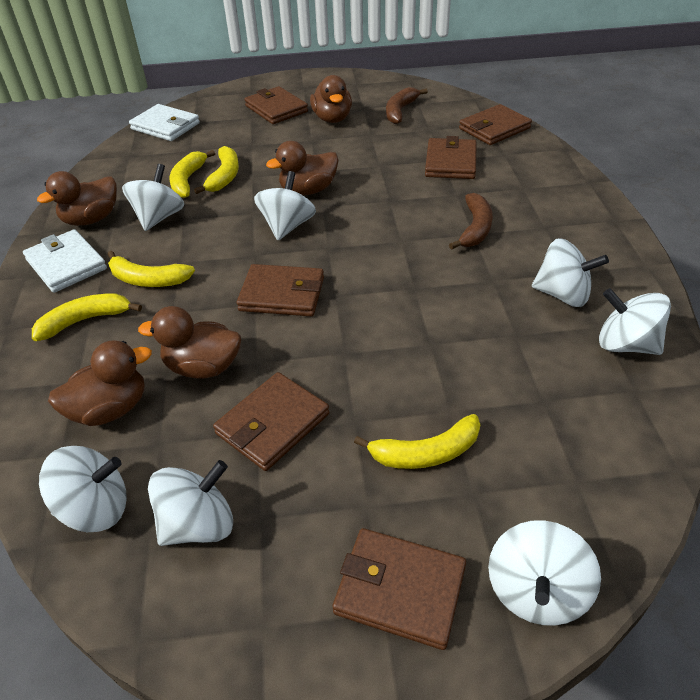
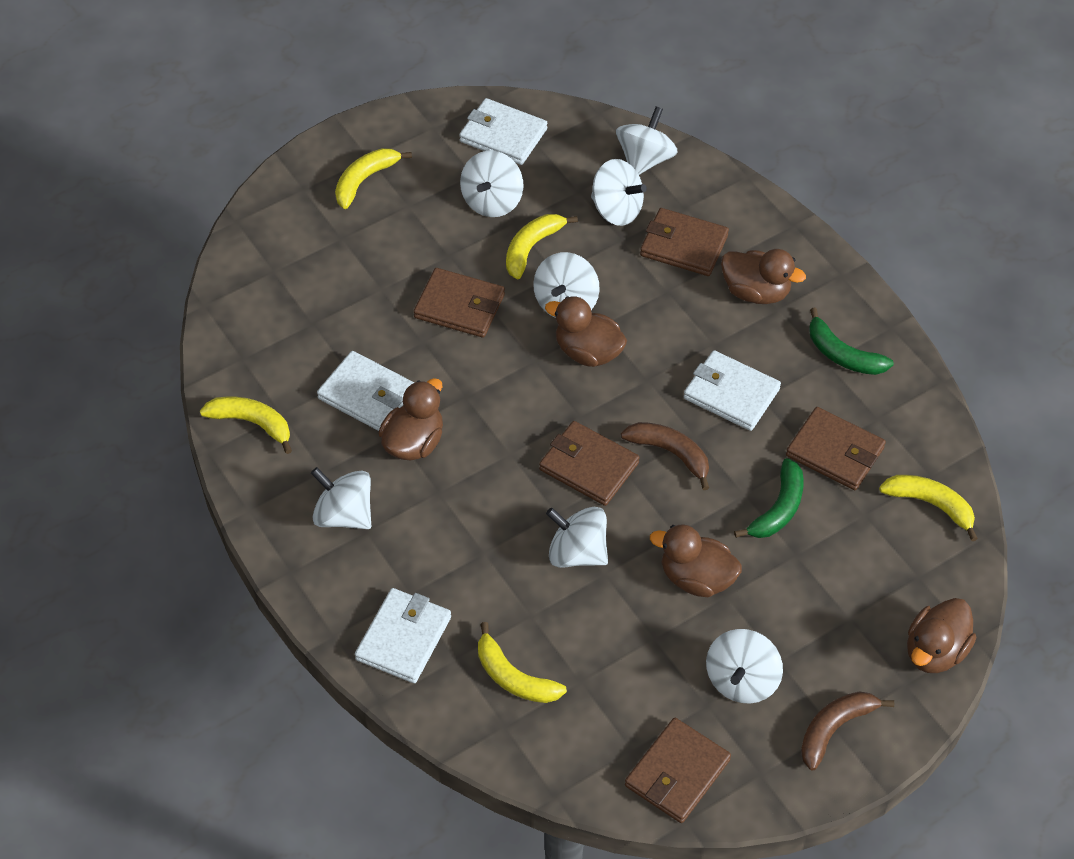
brown wallet: 6 -> 5
green banana: 0 -> 2
white wallet: 2 -> 4

